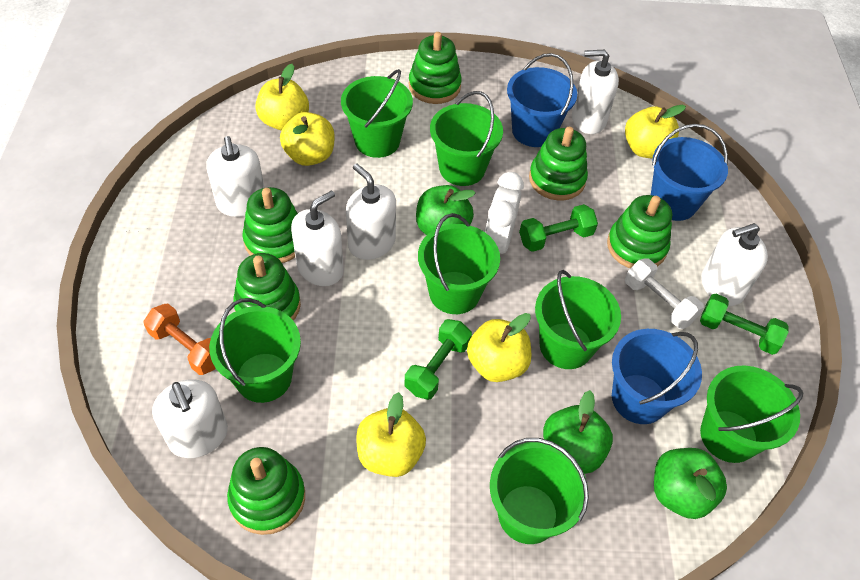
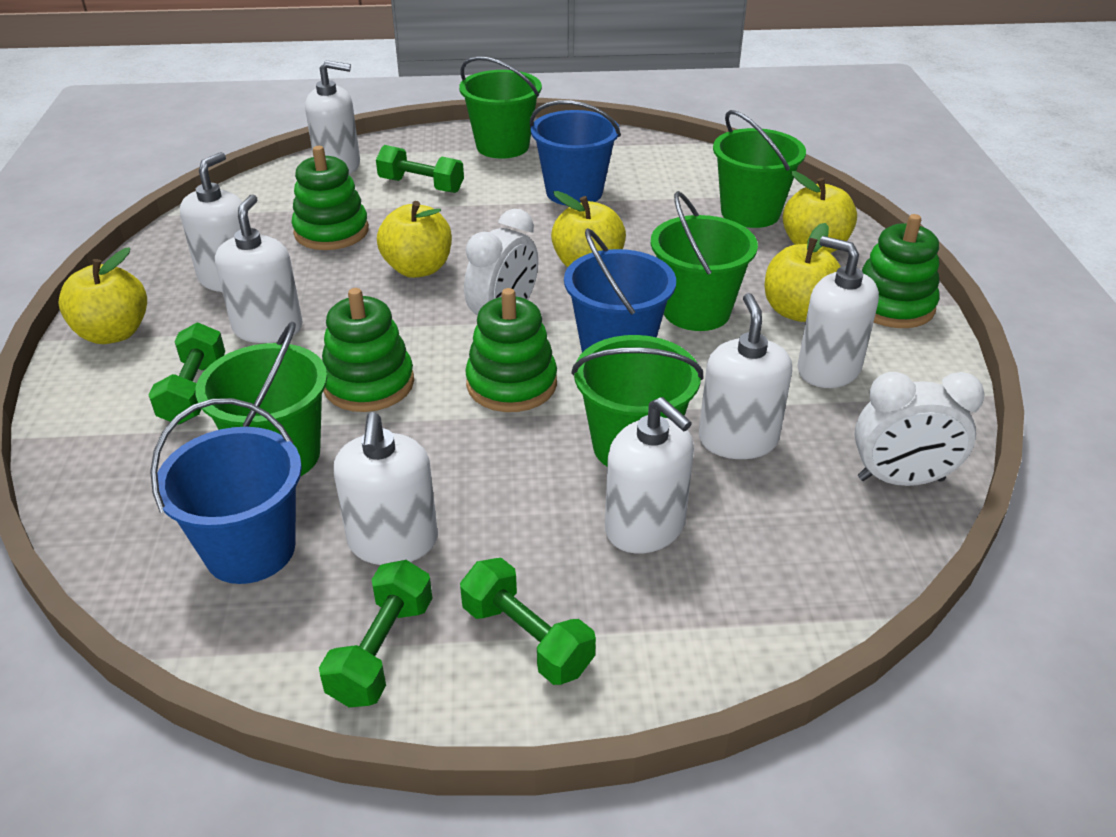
green apple: 3 -> 0
green bucket: 7 -> 5
green dumbbell: 3 -> 4
green stacking toy: 6 -> 4
orange dumbbell: 1 -> 0
white clock: 1 -> 2
white dumbbell: 1 -> 0
white soap dispenser: 6 -> 7

